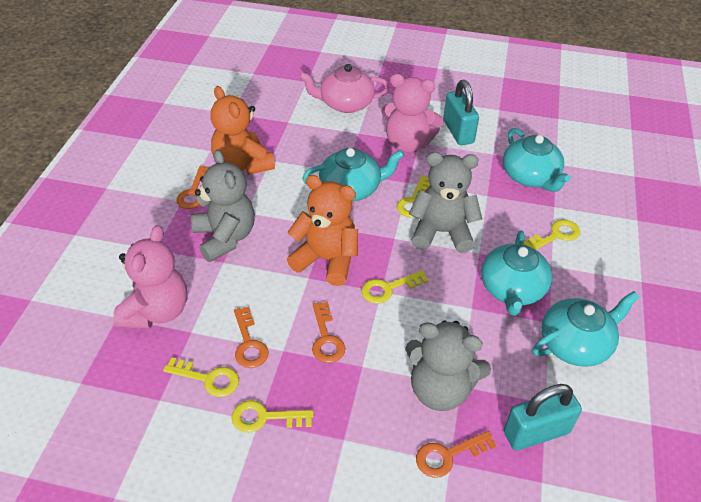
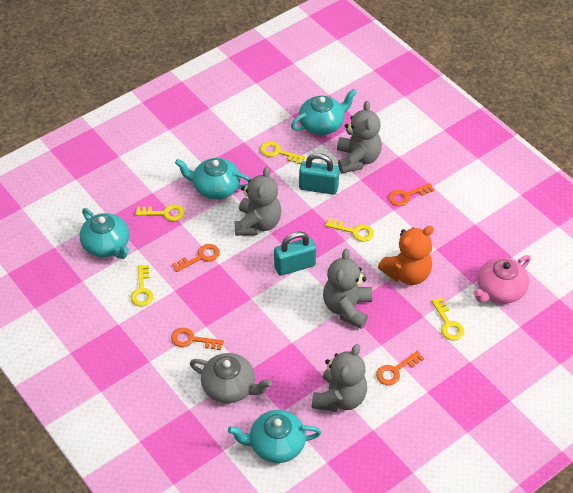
grey teapot: 0 -> 1
grey teddy bear: 3 -> 4
orange teddy bear: 2 -> 1
pink teddy bear: 2 -> 0

